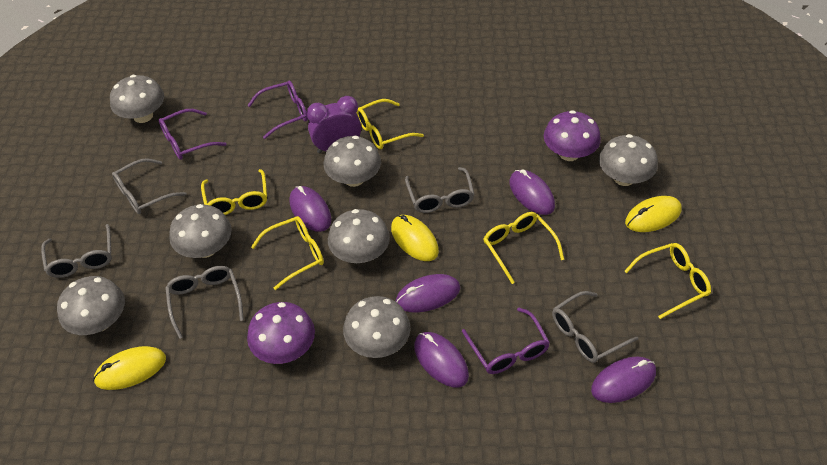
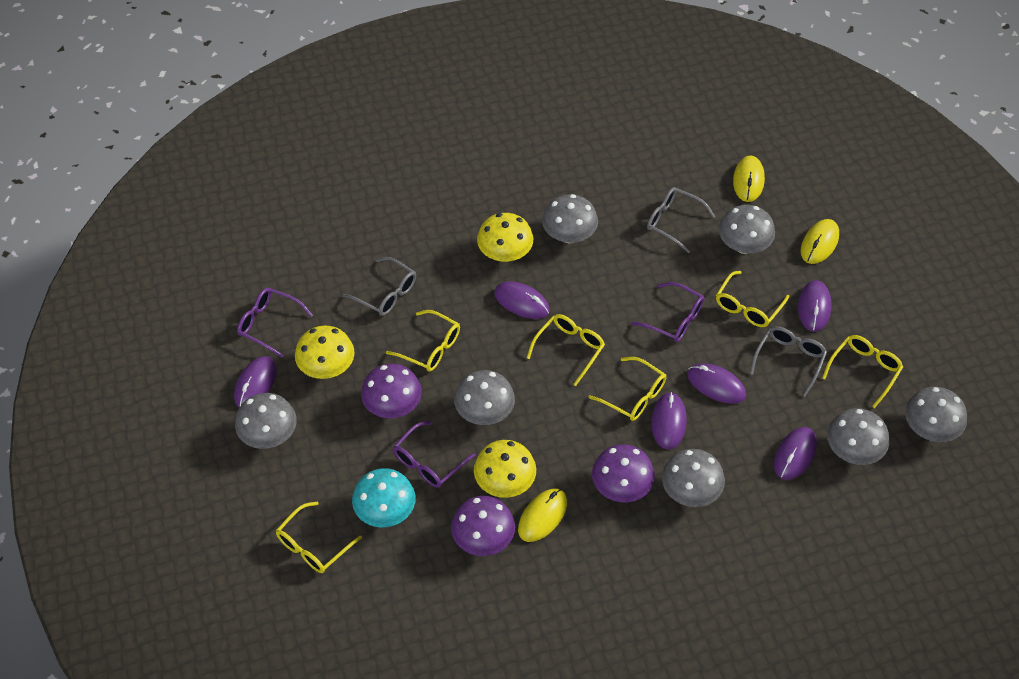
grey glasses: 5 -> 3
purple clock: 1 -> 0
purple mouse: 5 -> 6
purple mushroom: 2 -> 3
turquoise mushroom: 0 -> 1
yellow glasses: 5 -> 6
yellow mushroom: 0 -> 3

